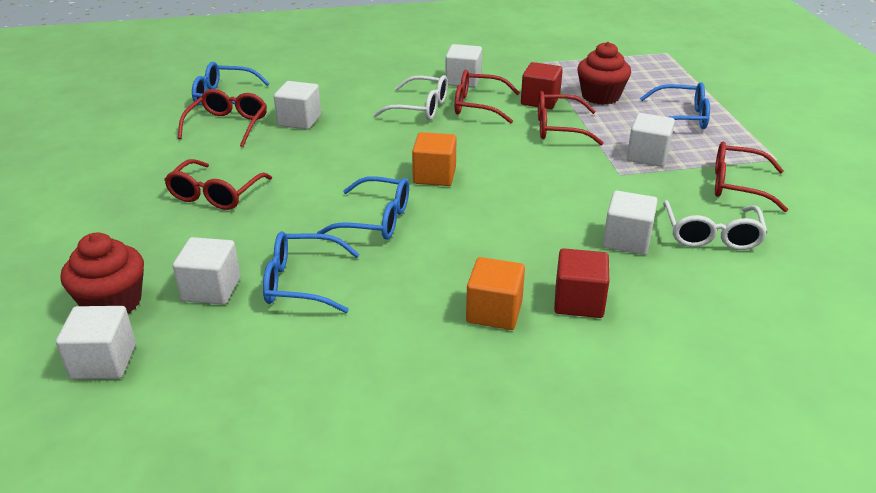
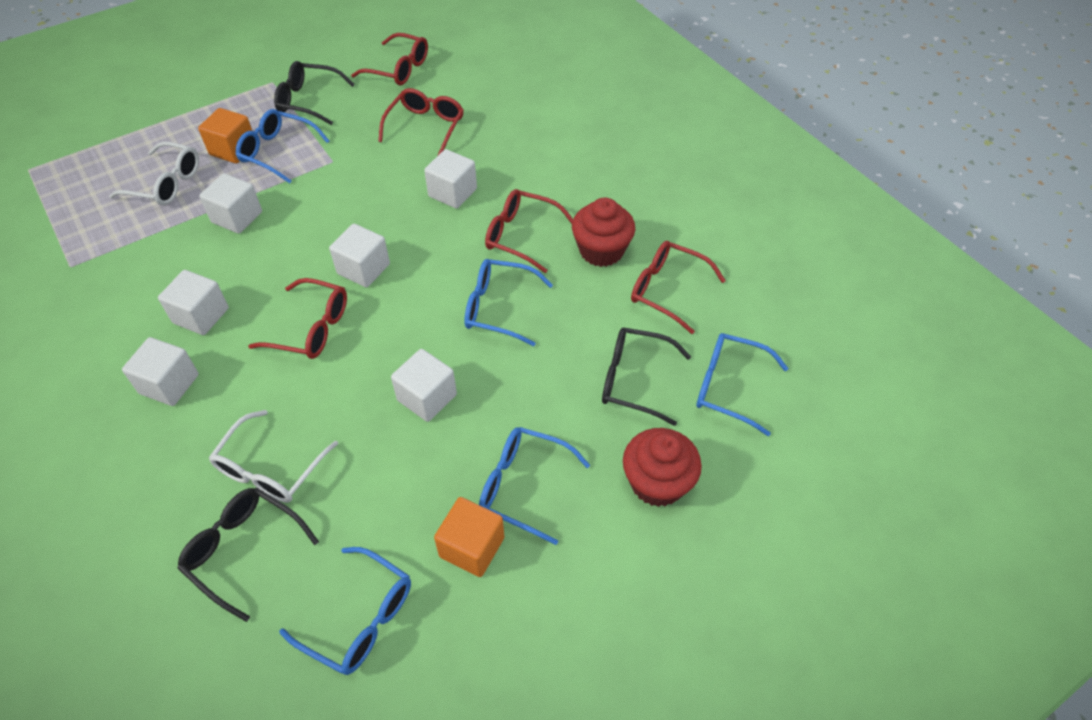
black glasses: 0 -> 3
blue glasses: 4 -> 5
red cube: 2 -> 0

